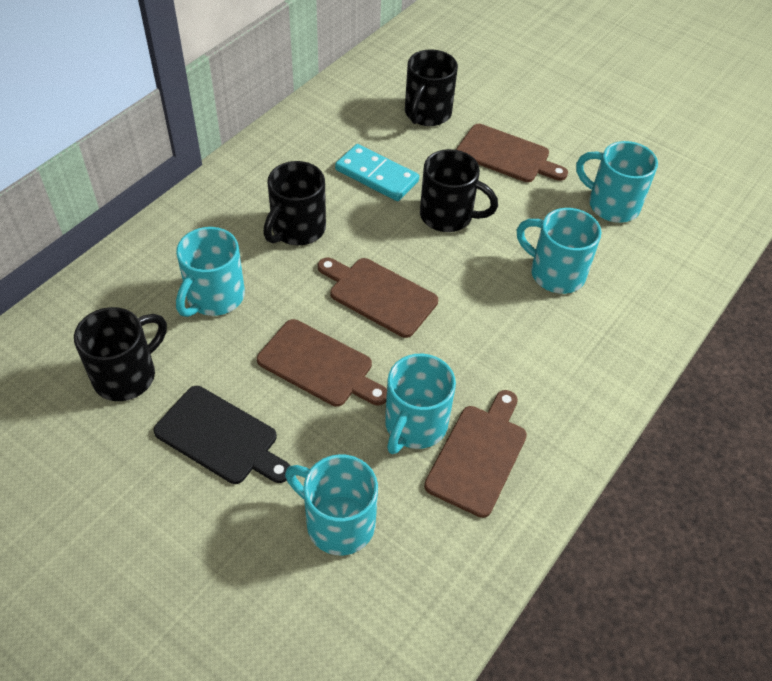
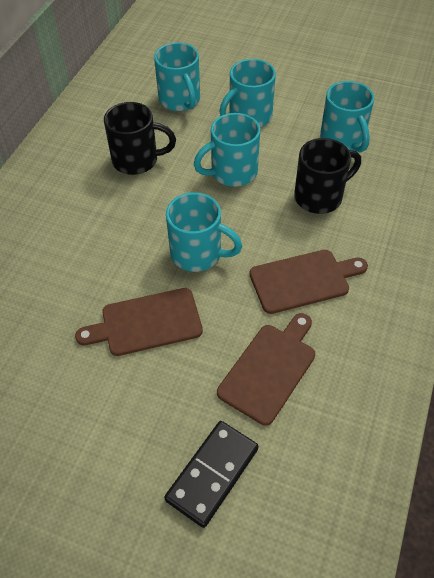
black cutting board: 1 -> 0
black domino: 0 -> 1
black mug: 4 -> 2
brown cutting board: 4 -> 3
turquoise domino: 1 -> 0

